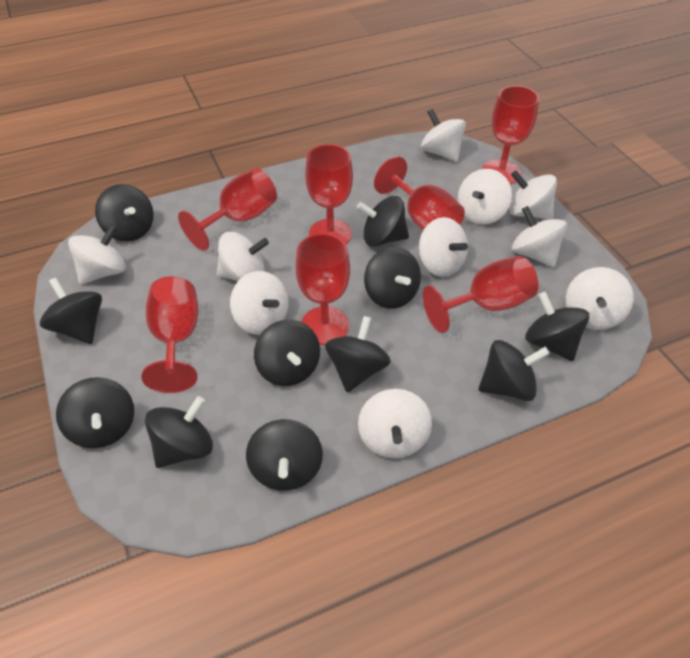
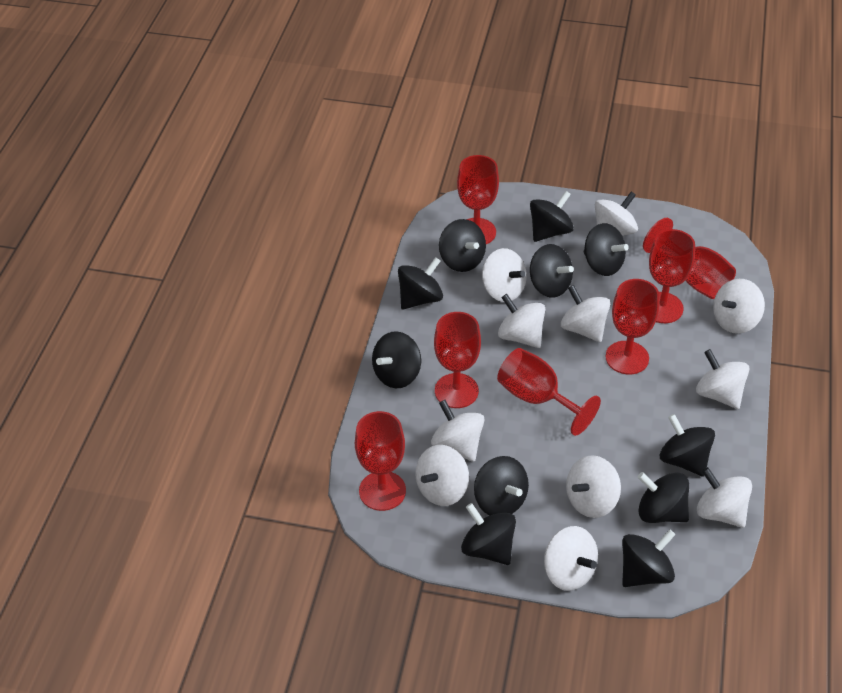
white spinning top: 10 -> 11

